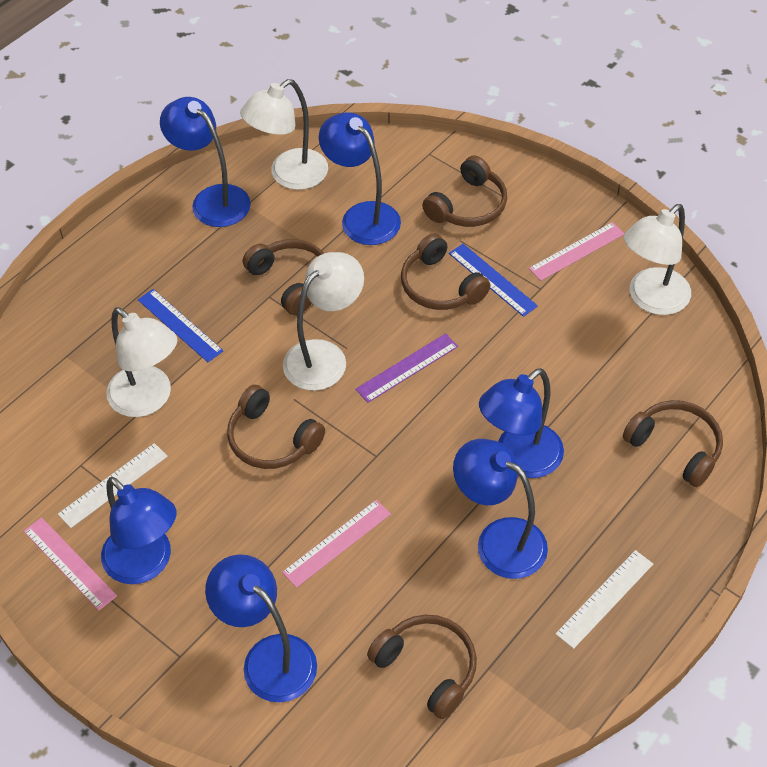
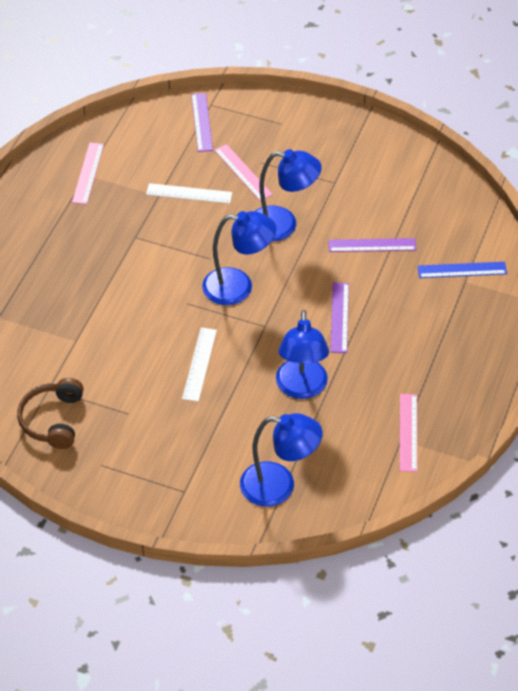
blue lamp: 6 -> 4
blue ruler: 2 -> 1
brown headphones: 6 -> 1
purple ruler: 1 -> 3
white lamp: 4 -> 0

